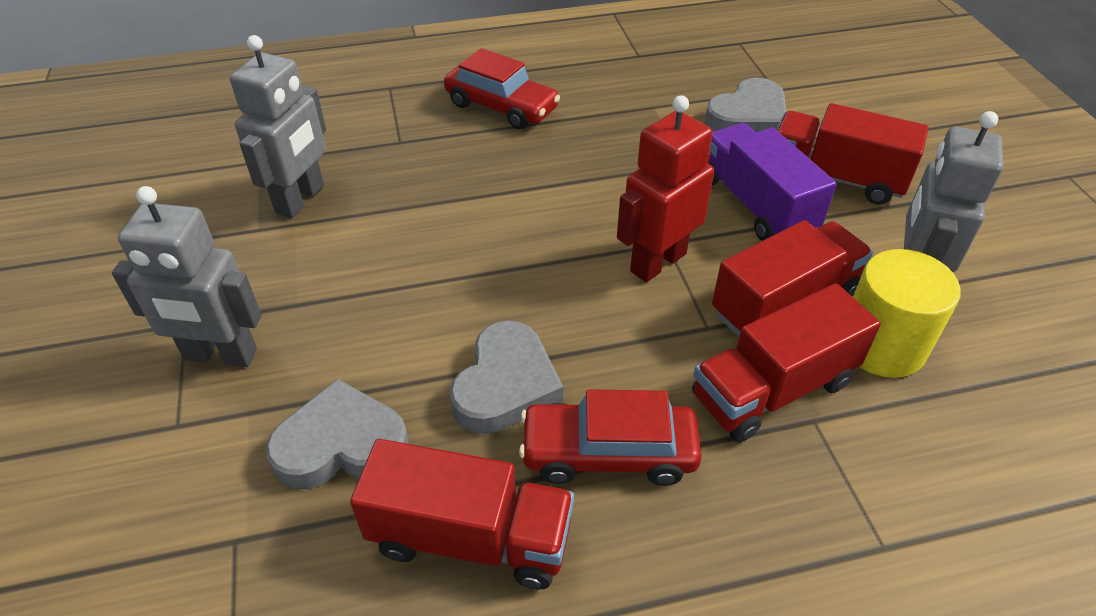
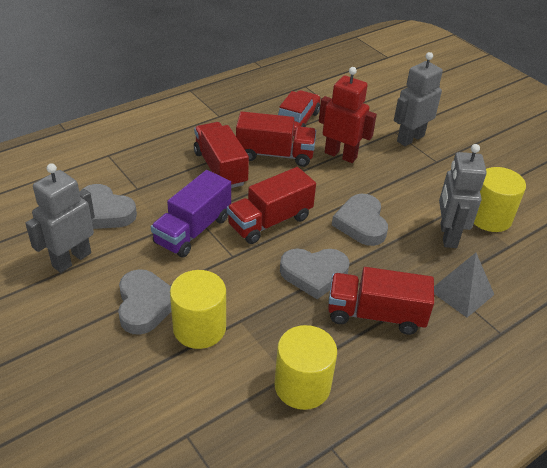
grey heart: 3 -> 4
grey pyramid: 0 -> 1
red car: 2 -> 1
yellow cylinder: 1 -> 3

